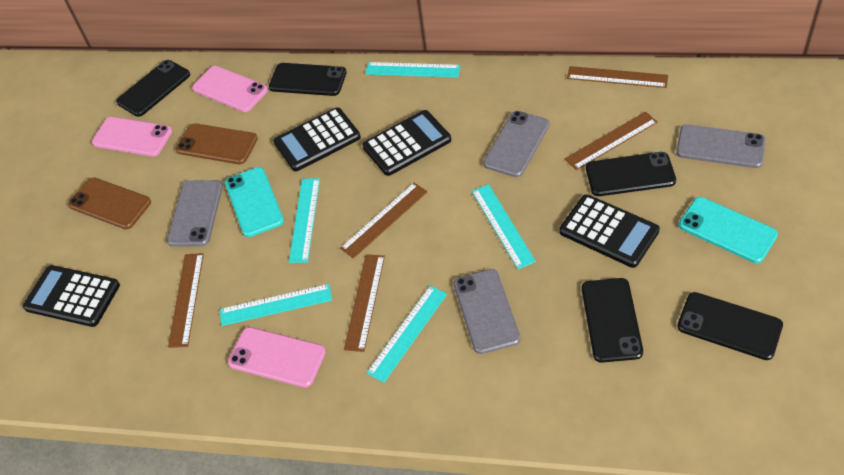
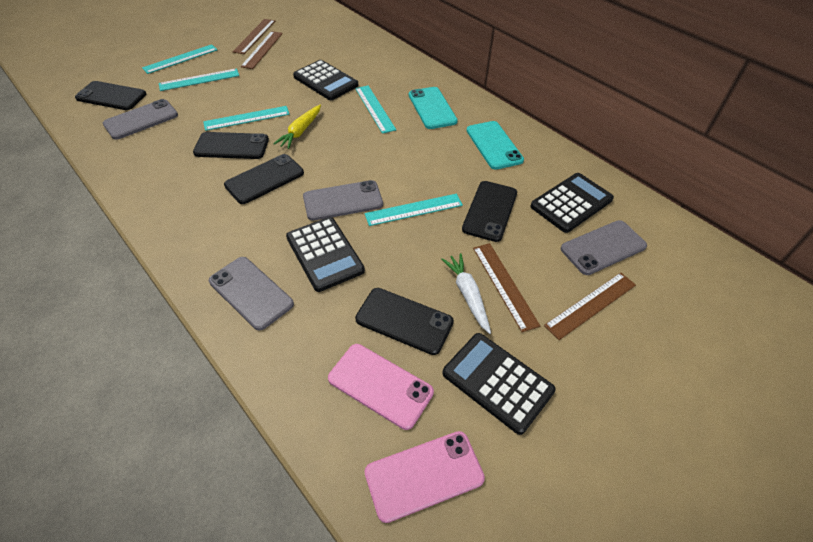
brown phone: 2 -> 0
brown ruler: 5 -> 4
pink phone: 3 -> 2
white carrot: 0 -> 1
yellow carrot: 0 -> 1

